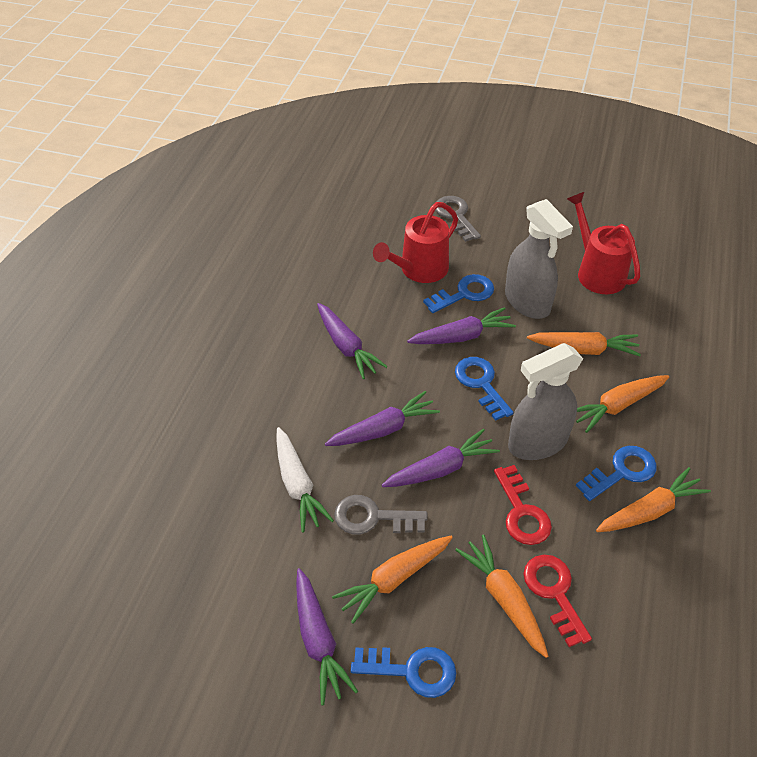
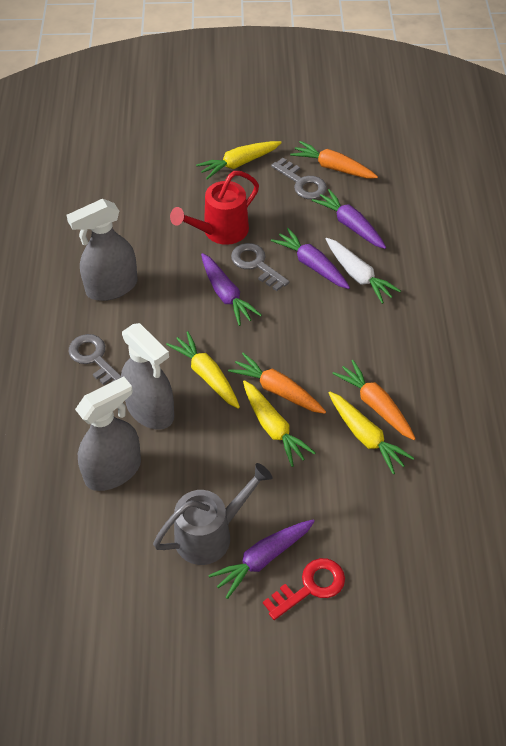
blue key: 4 -> 0
grey key: 2 -> 3
grey spray bottle: 2 -> 3
grey watering can: 0 -> 1
orange carrot: 5 -> 3
purple carrot: 5 -> 4
red key: 2 -> 1
red watering can: 2 -> 1
yellow carrot: 0 -> 4

